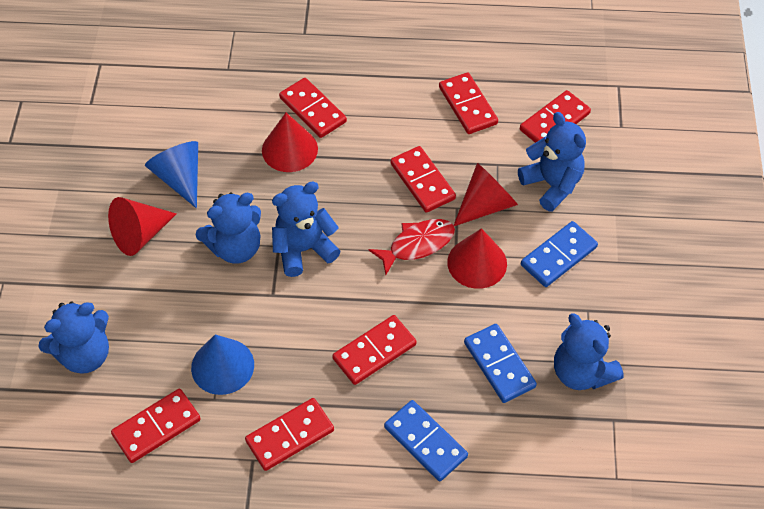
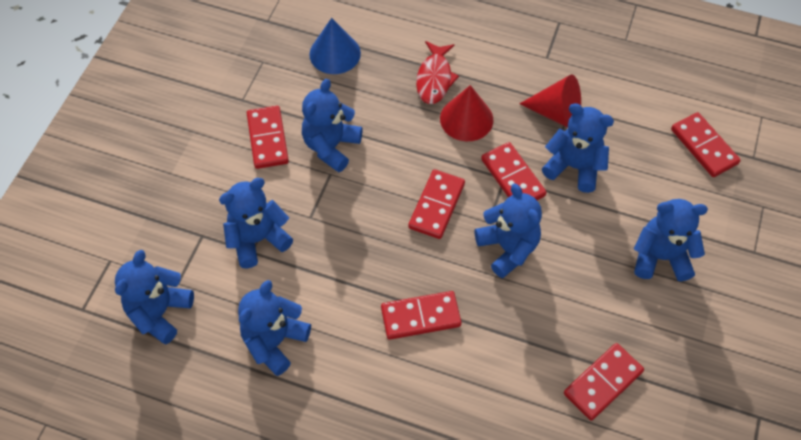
blue cone: 2 -> 1
blue domino: 3 -> 0
blue teddy bear: 5 -> 7
red cone: 4 -> 2
red domino: 7 -> 6

